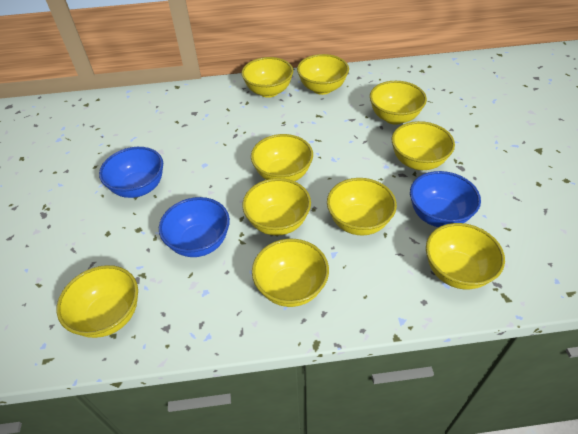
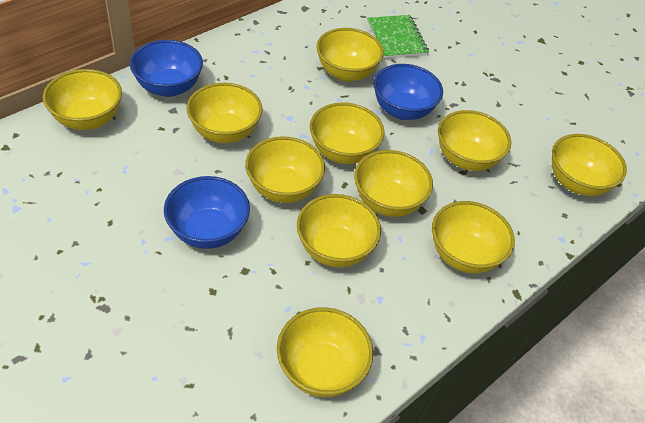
green notebook: 0 -> 1
yellow bowl: 10 -> 11

